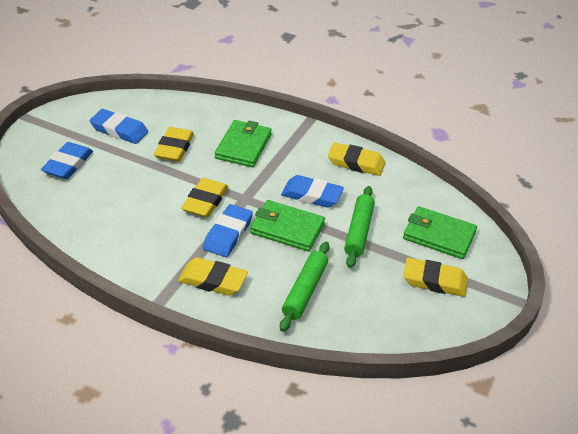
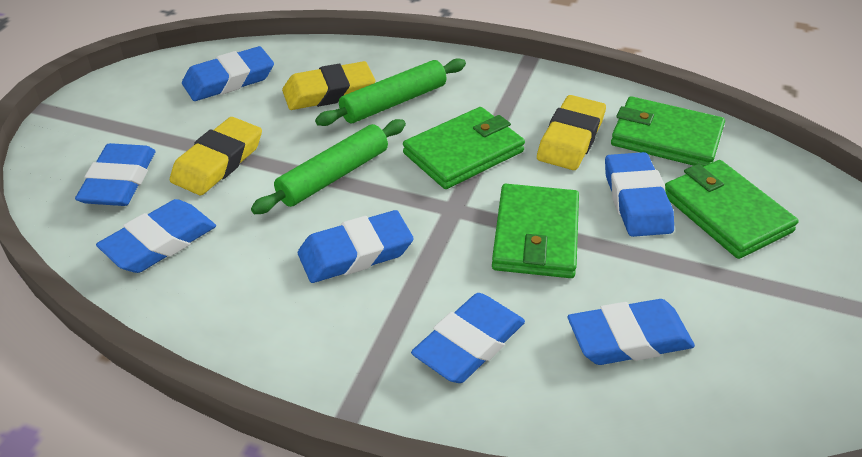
blue eraser: 4 -> 7
green wallet: 3 -> 4
yellow eraser: 5 -> 3

